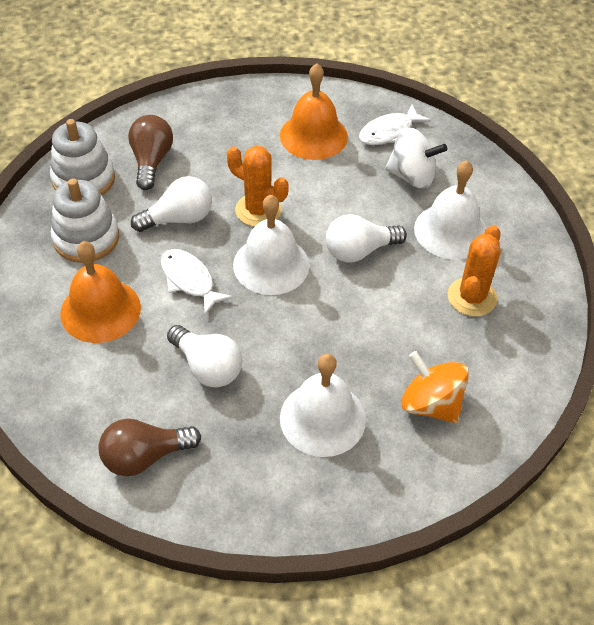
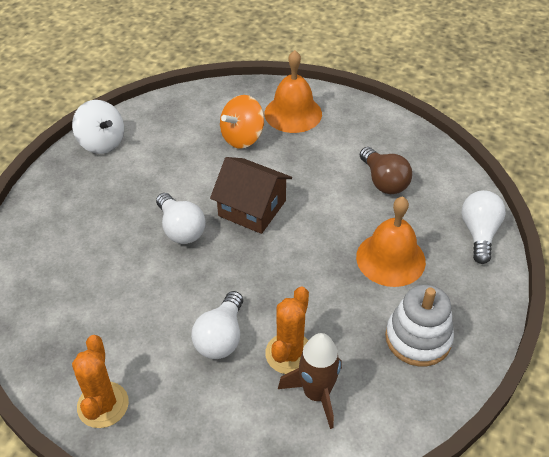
brown house: 0 -> 1
brown light bulb: 2 -> 1
brown rocket: 0 -> 1
white bell: 3 -> 0
white fish: 2 -> 0
white stacking toy: 2 -> 1

